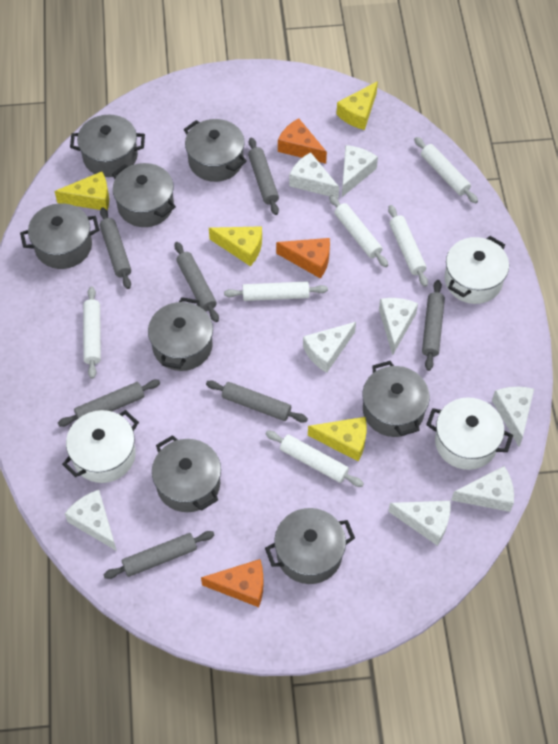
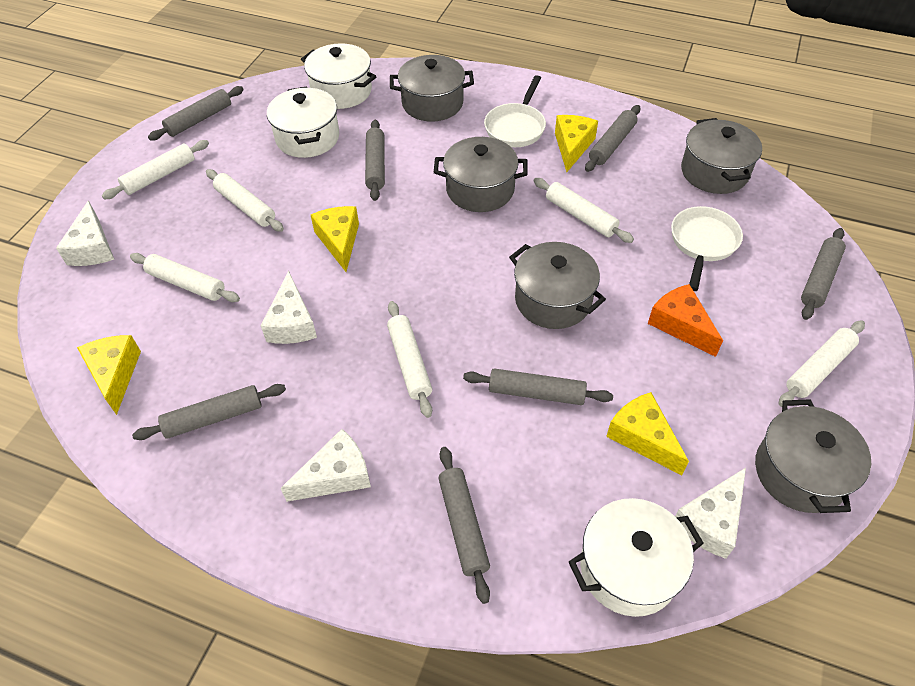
grey pot: 8 -> 5
orange cheese: 3 -> 1
white cheese: 8 -> 4
white pan: 0 -> 2

